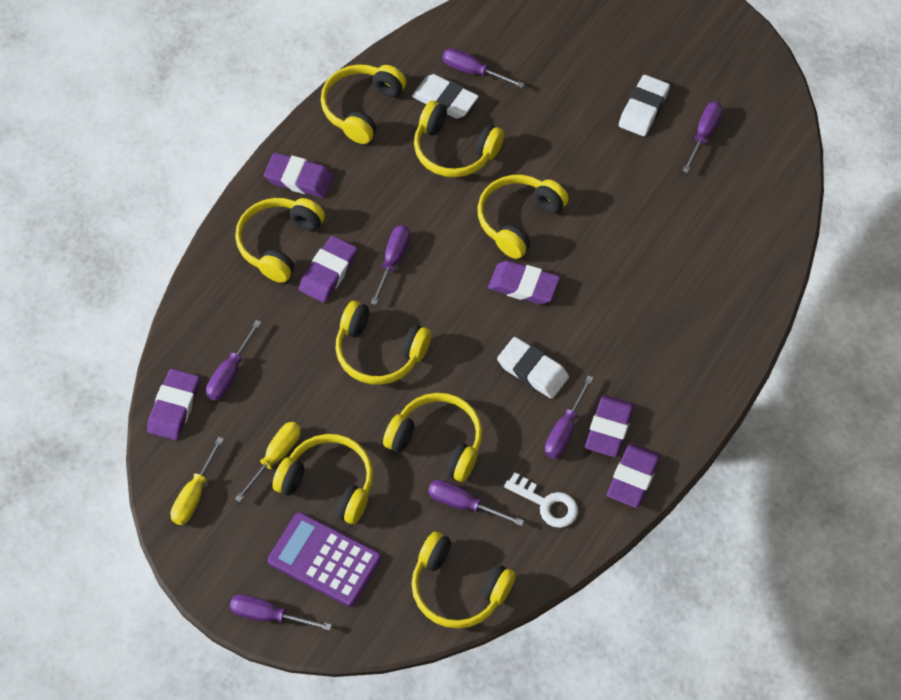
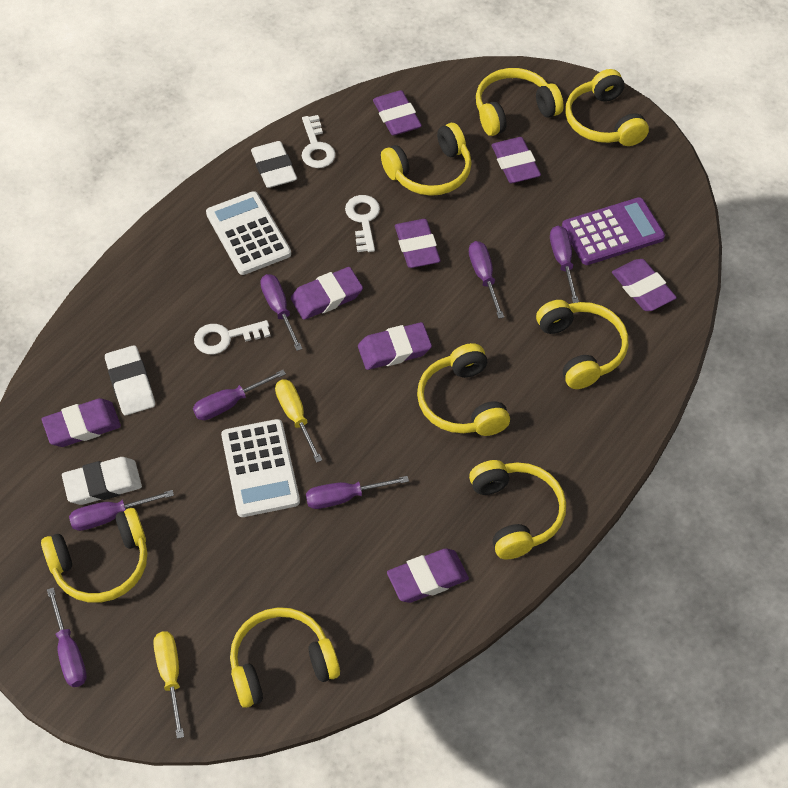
purple eraser: 6 -> 8
white calculator: 0 -> 2
white key: 1 -> 3

